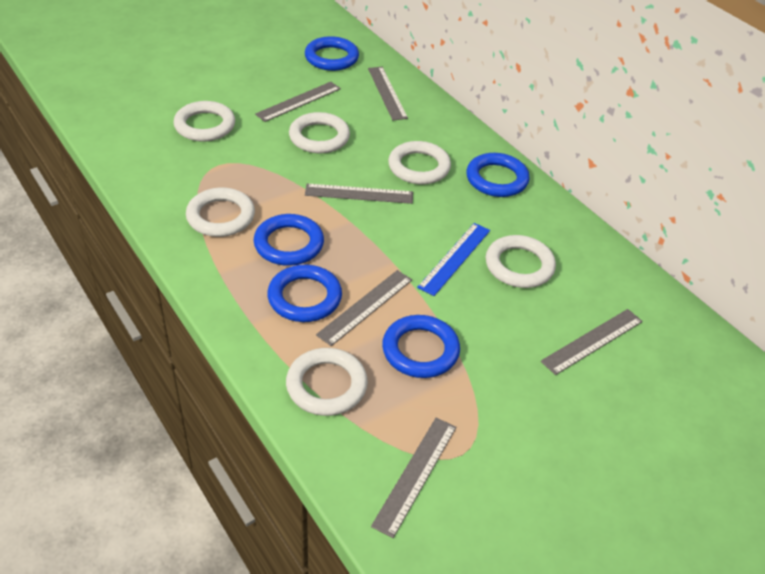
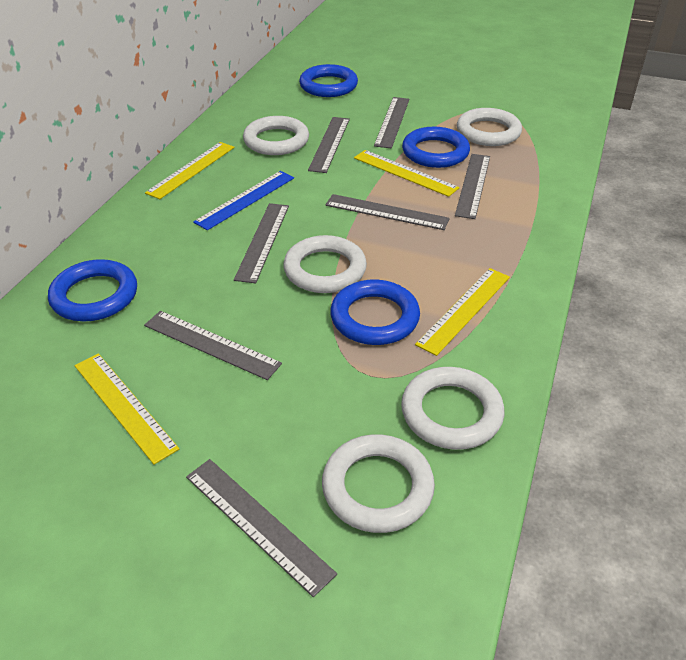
blue ring: 5 -> 4
grey ruler: 6 -> 7
white ring: 6 -> 5
yellow ruler: 0 -> 4

